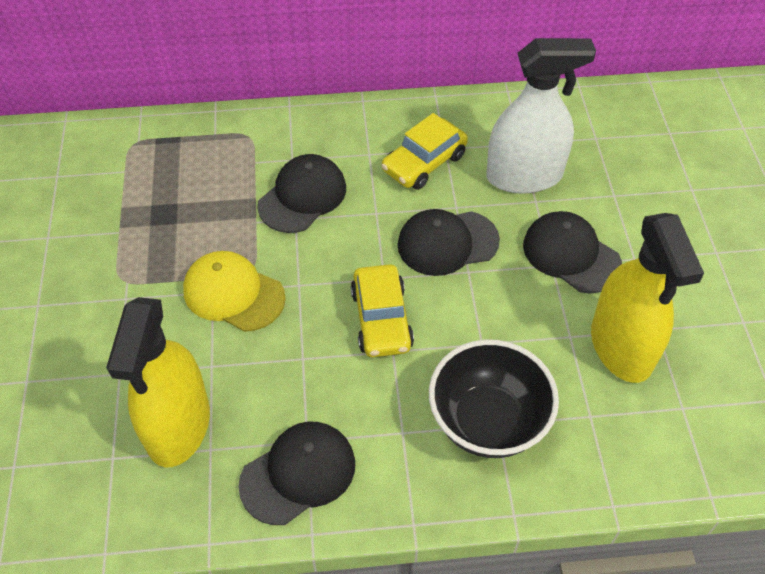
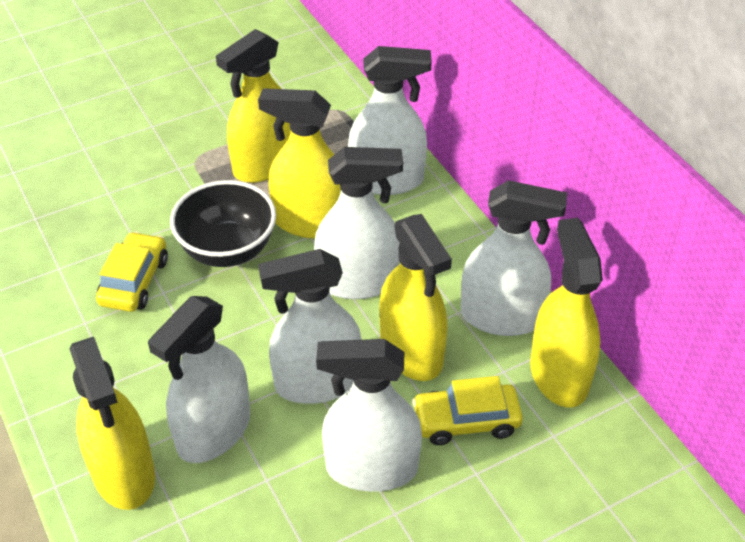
black cap: 4 -> 0
white spray bottle: 1 -> 6
yellow cap: 1 -> 0
yellow spray bottle: 2 -> 5

